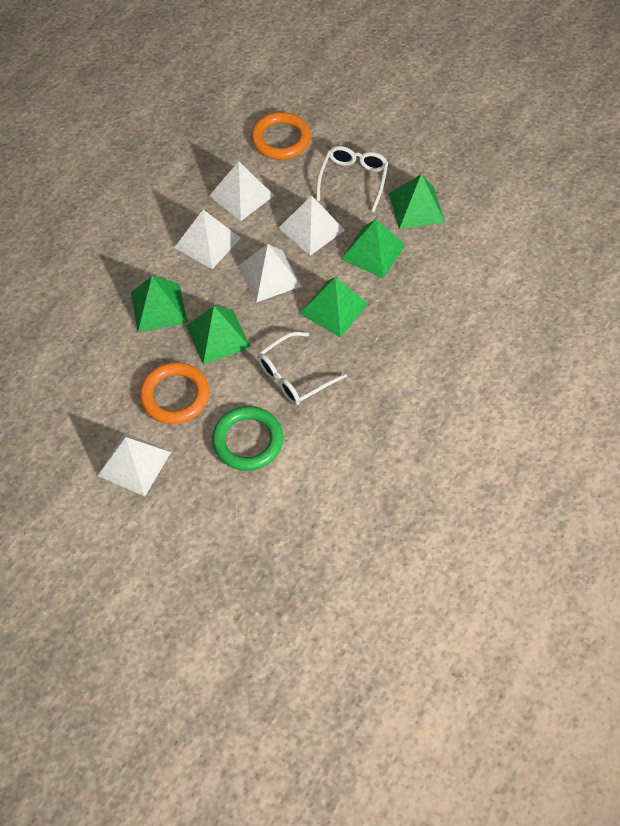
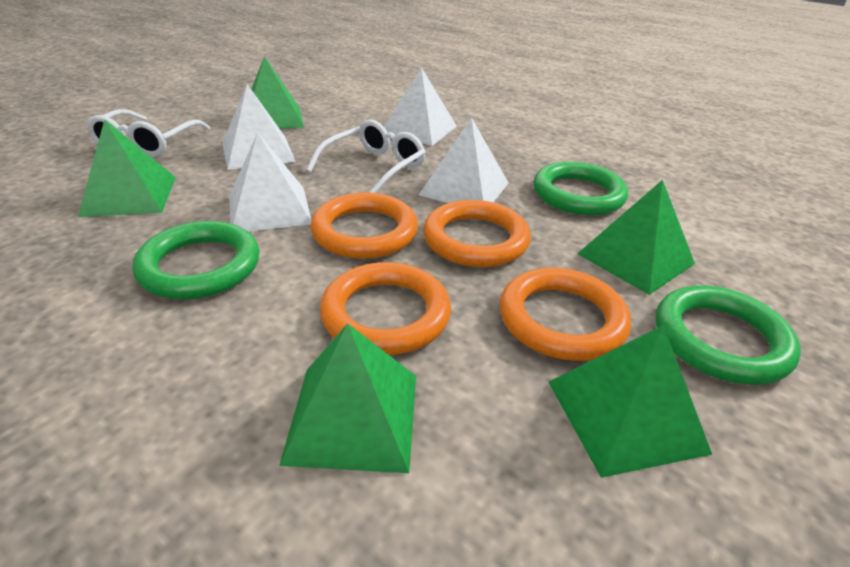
green ring: 1 -> 3
orange ring: 2 -> 4
white pyramid: 5 -> 4

